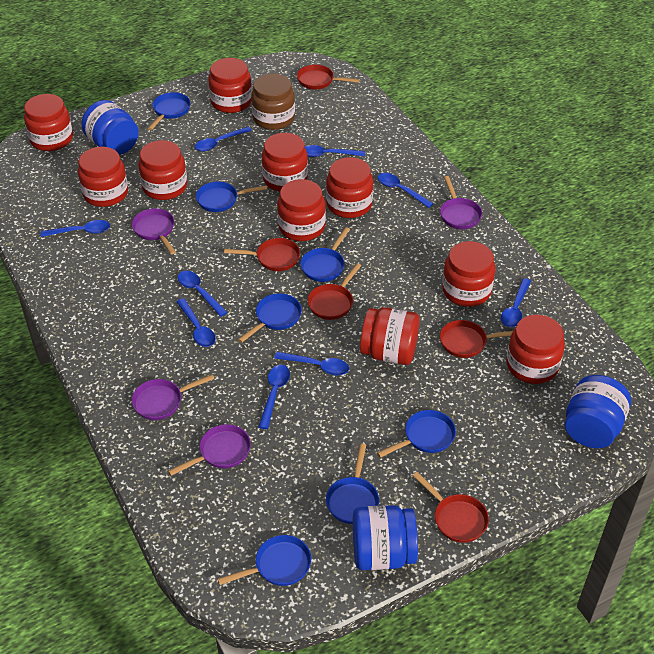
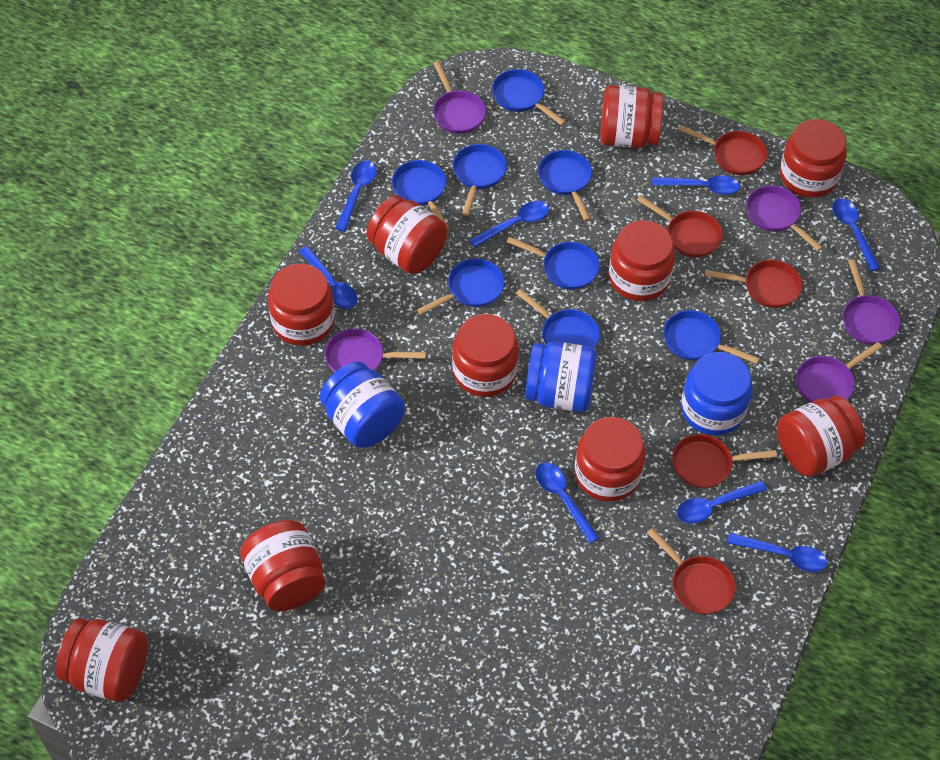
blue pan: 7 -> 8
blue spoon: 9 -> 8
brown jar: 1 -> 0
purple pan: 4 -> 5

